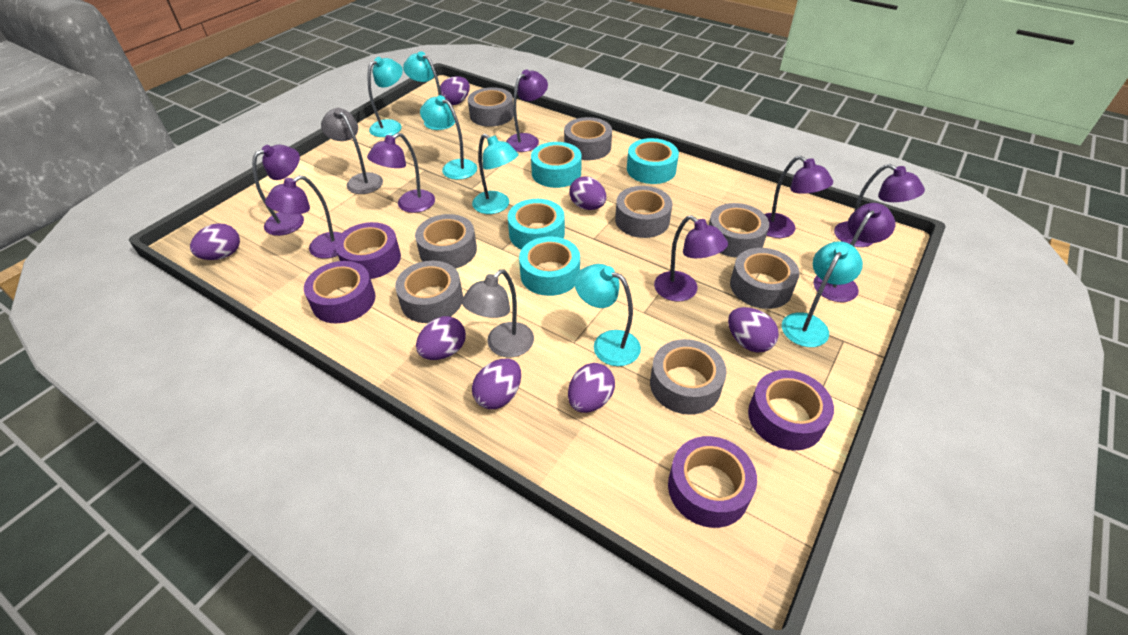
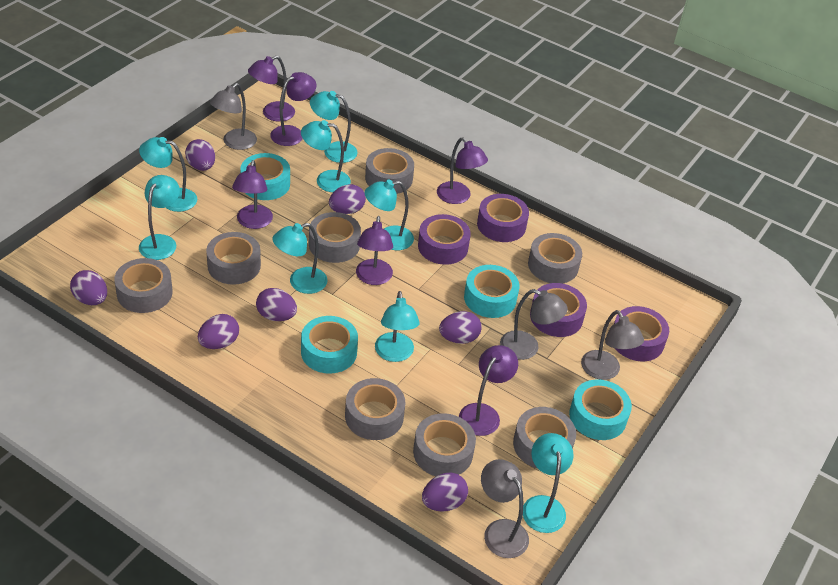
grey lamp: 2 -> 4
purple lamp: 8 -> 6
turquoise lamp: 6 -> 8

